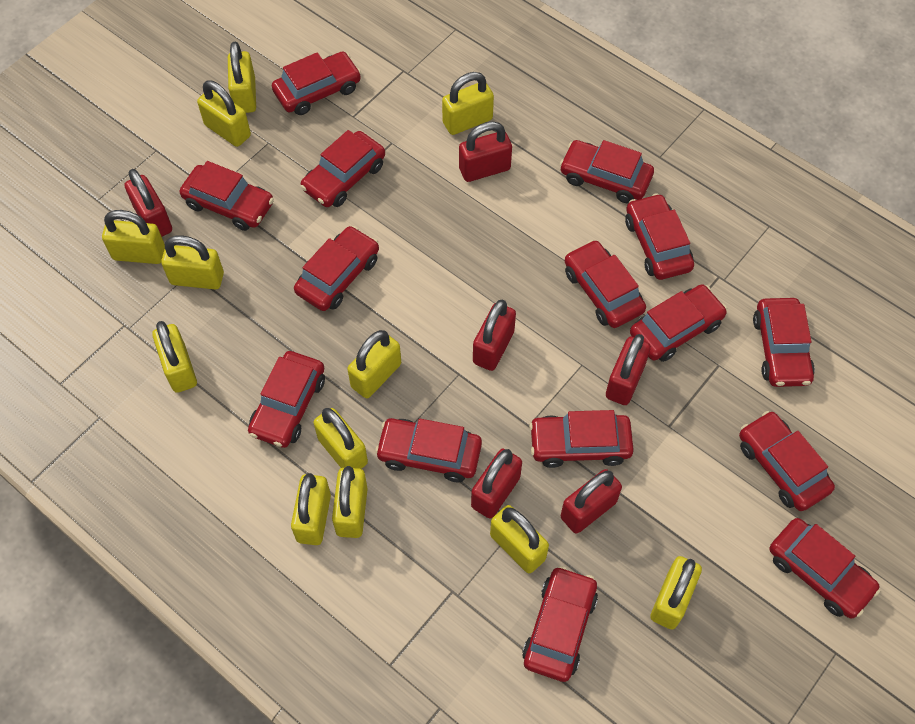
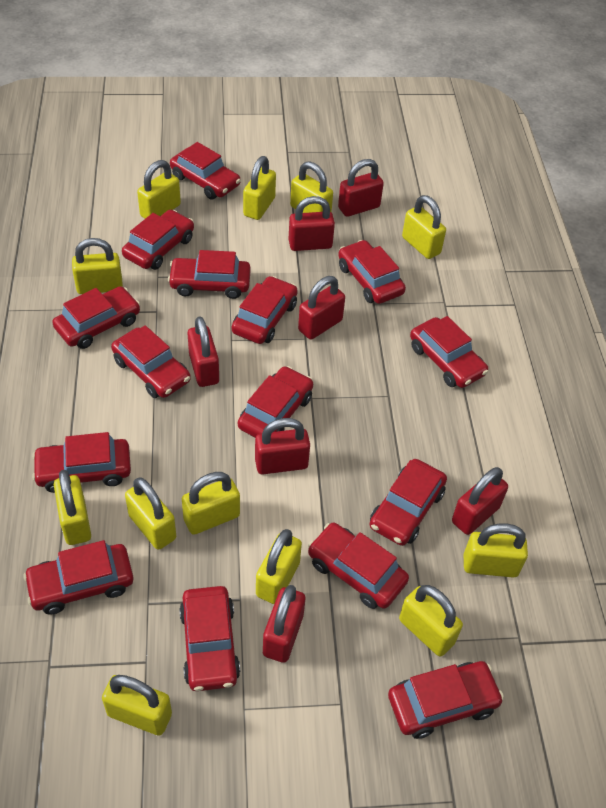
red padlock: 6 -> 7

